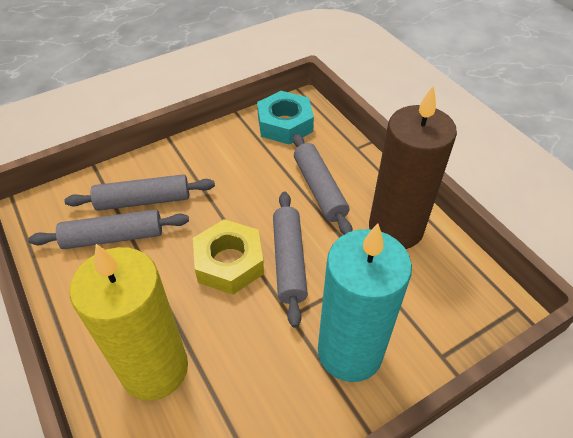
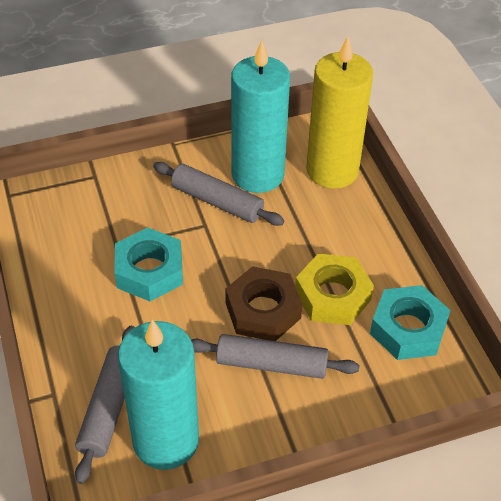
brown candle: 1 -> 0
brown nut: 0 -> 1
grey rolling pin: 4 -> 3
turquoise candle: 1 -> 2
turquoise nut: 1 -> 2

